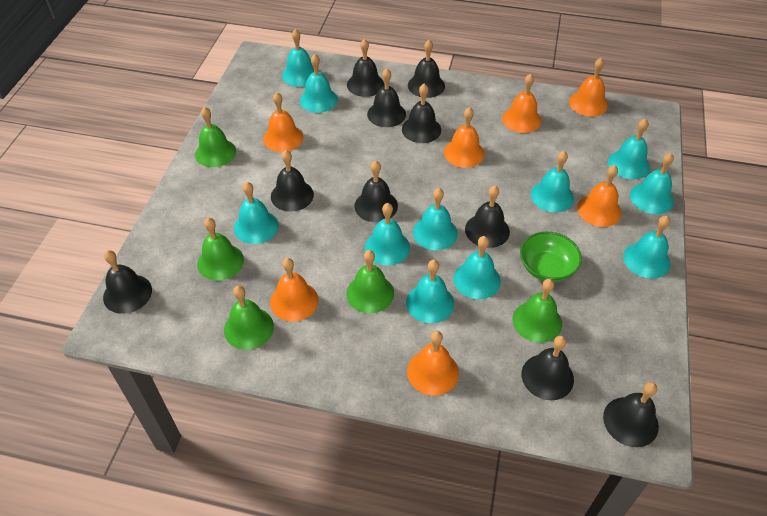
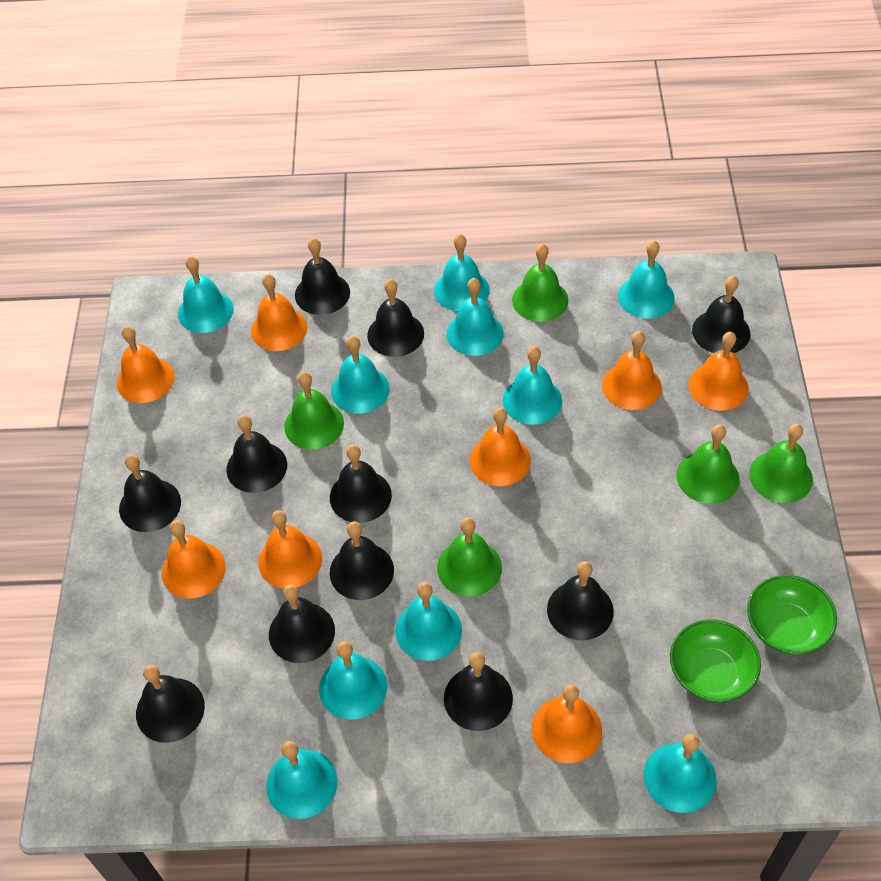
black bell: 10 -> 11
green bowl: 1 -> 2
orange bell: 7 -> 8
turquoise bell: 11 -> 10

